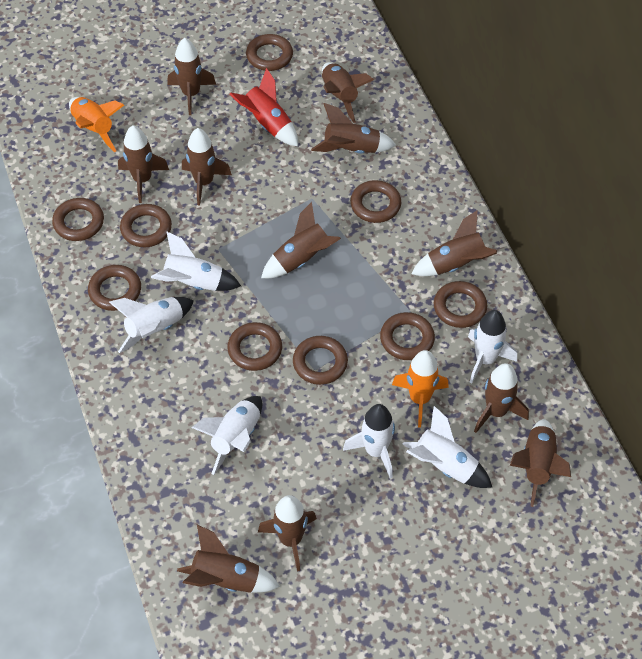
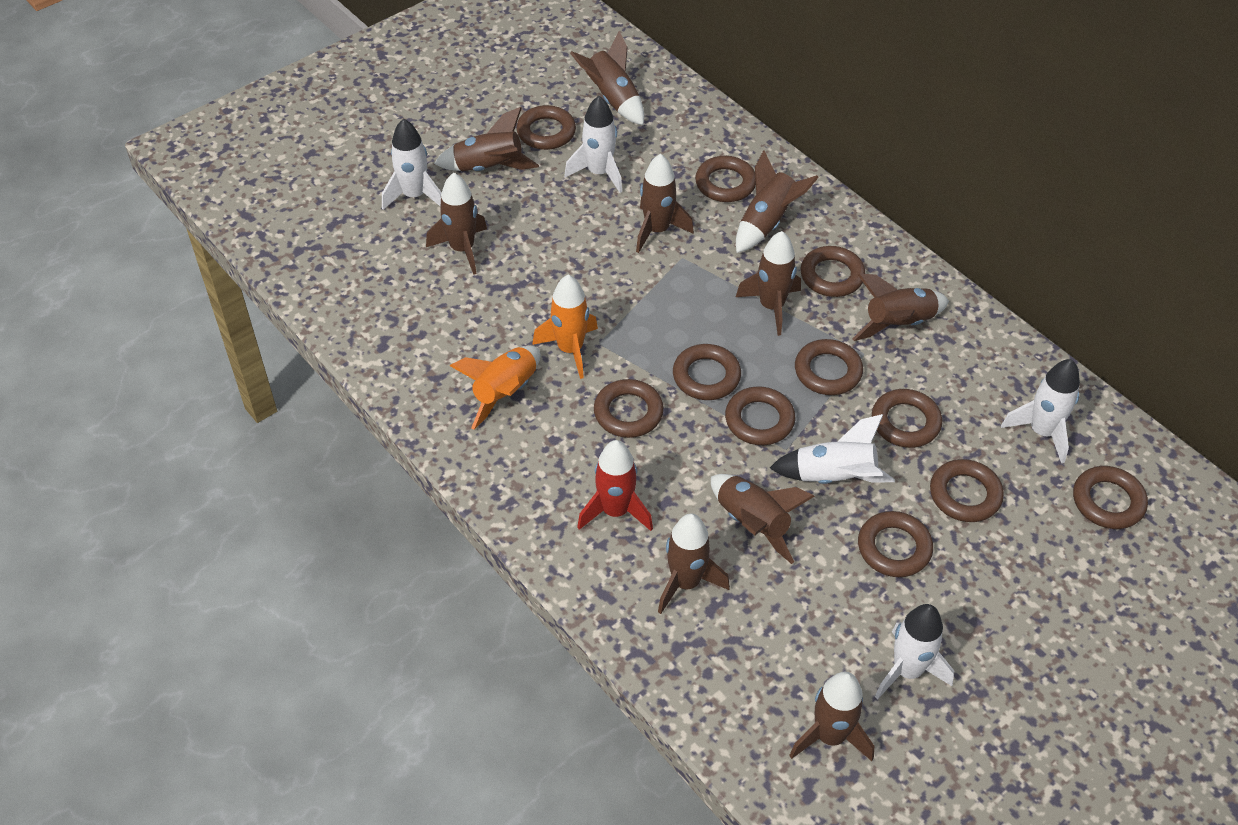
brown ring: 9 -> 11
brown rocket: 11 -> 10
white rocket: 6 -> 5

